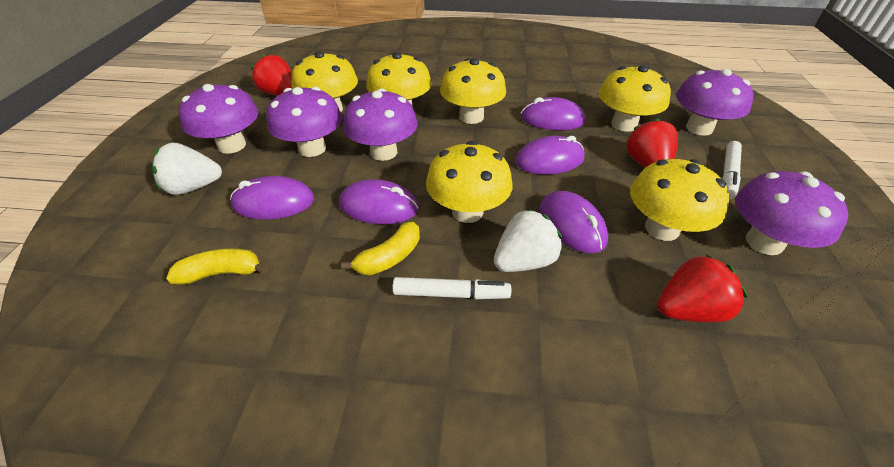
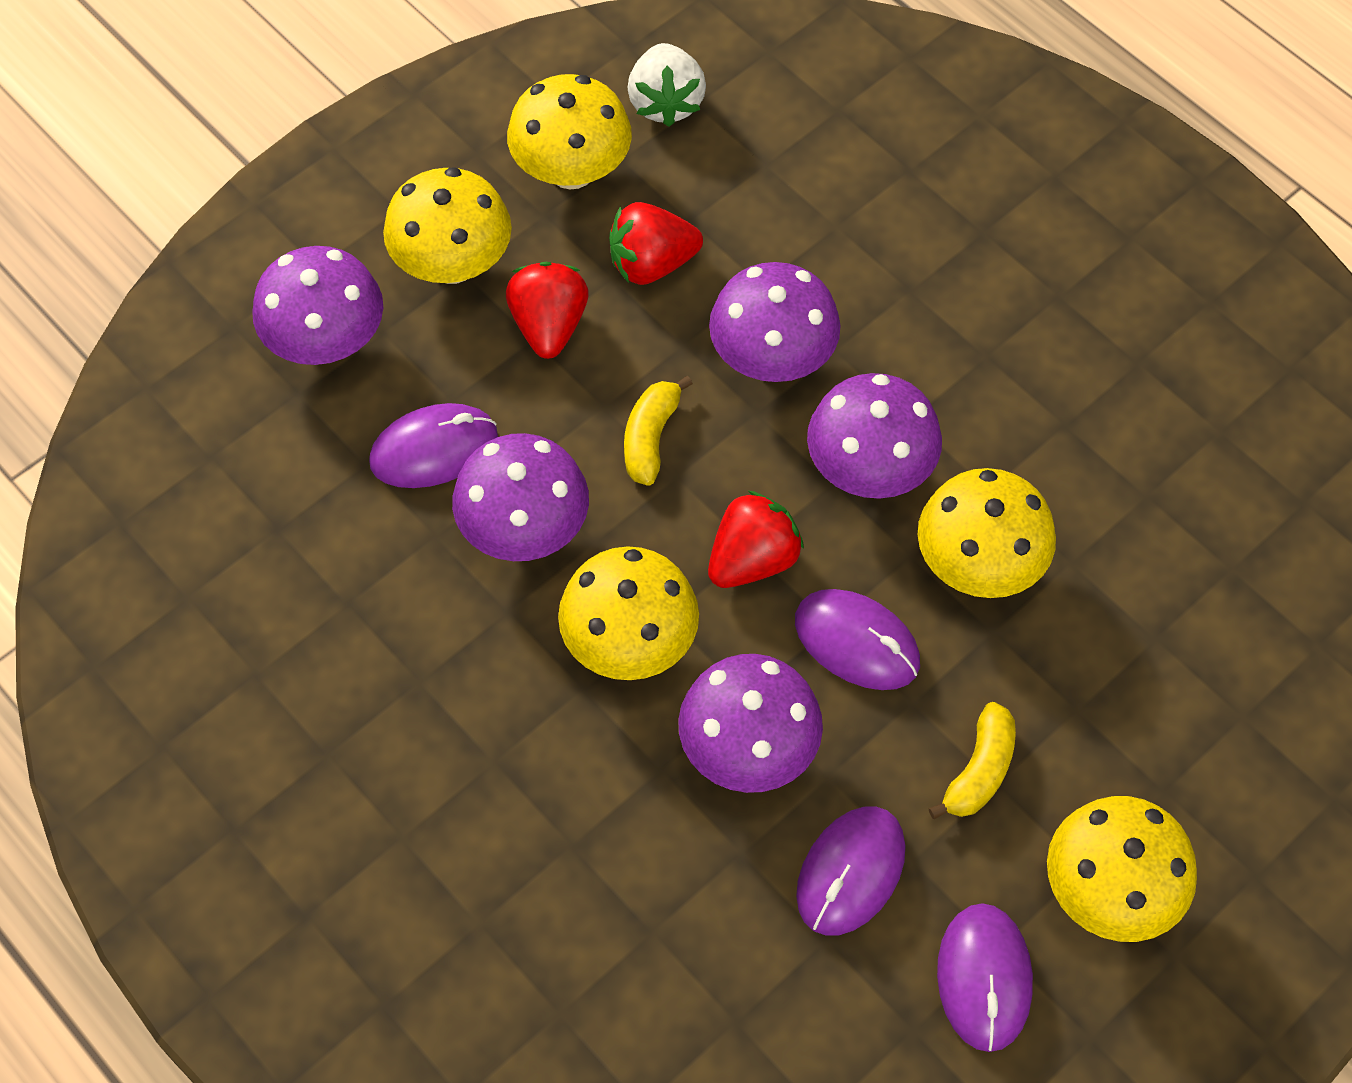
purple mouse: 5 -> 4
white marker: 2 -> 0
white strawberry: 2 -> 1
yellow mushroom: 6 -> 5

